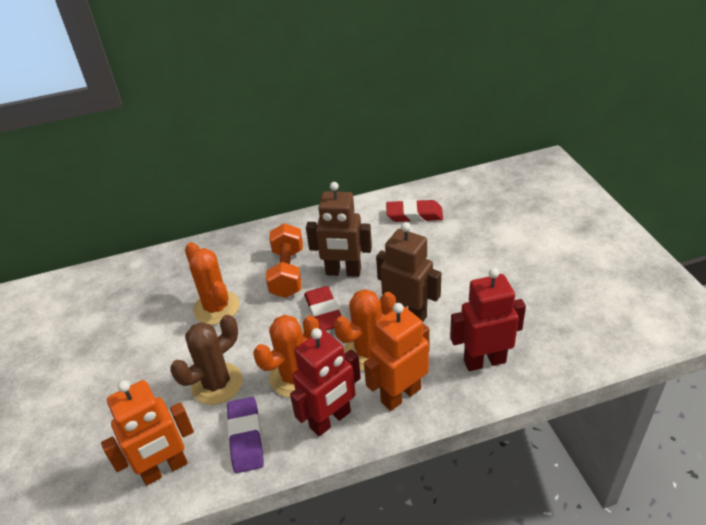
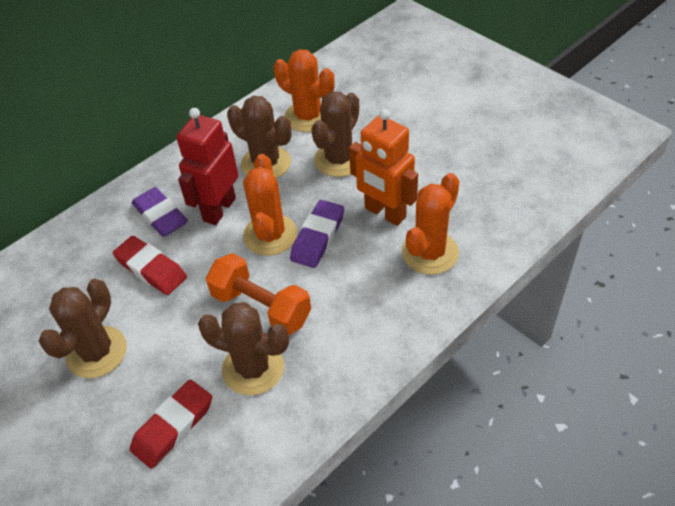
brown cactus: 1 -> 4
brown robot: 2 -> 0
orange robot: 2 -> 1
purple eraser: 1 -> 2
red robot: 2 -> 1

